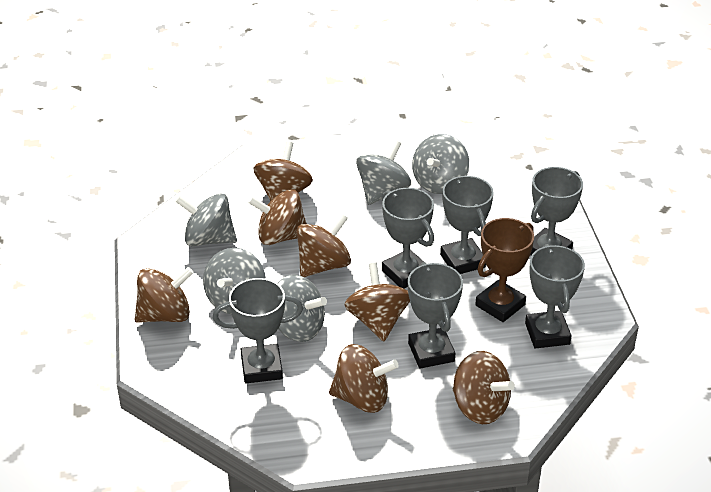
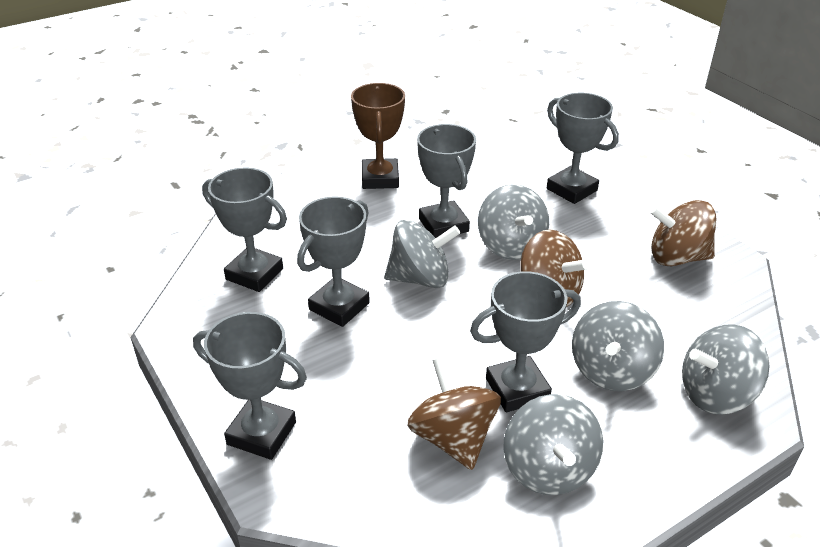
brown spinning top: 7 -> 3

